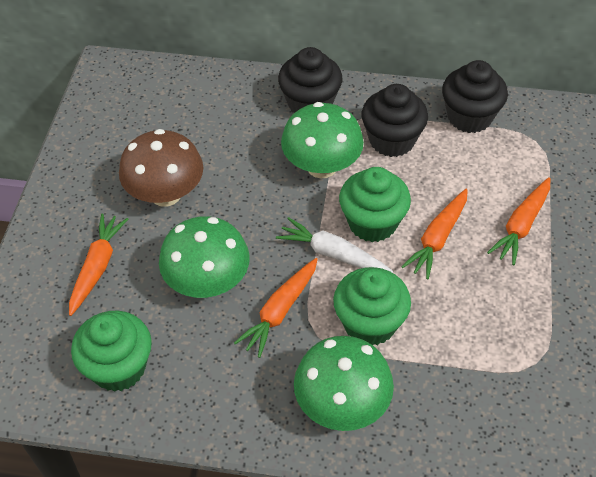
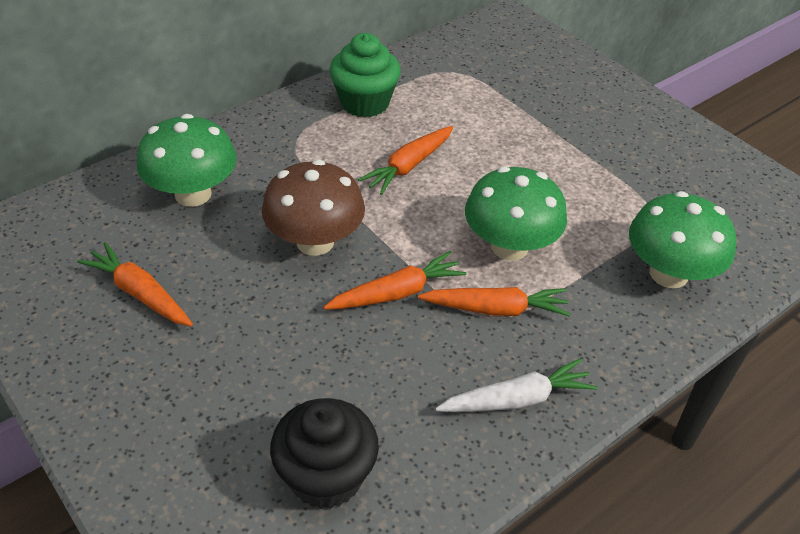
black cupcake: 3 -> 1
green cupcake: 3 -> 1

